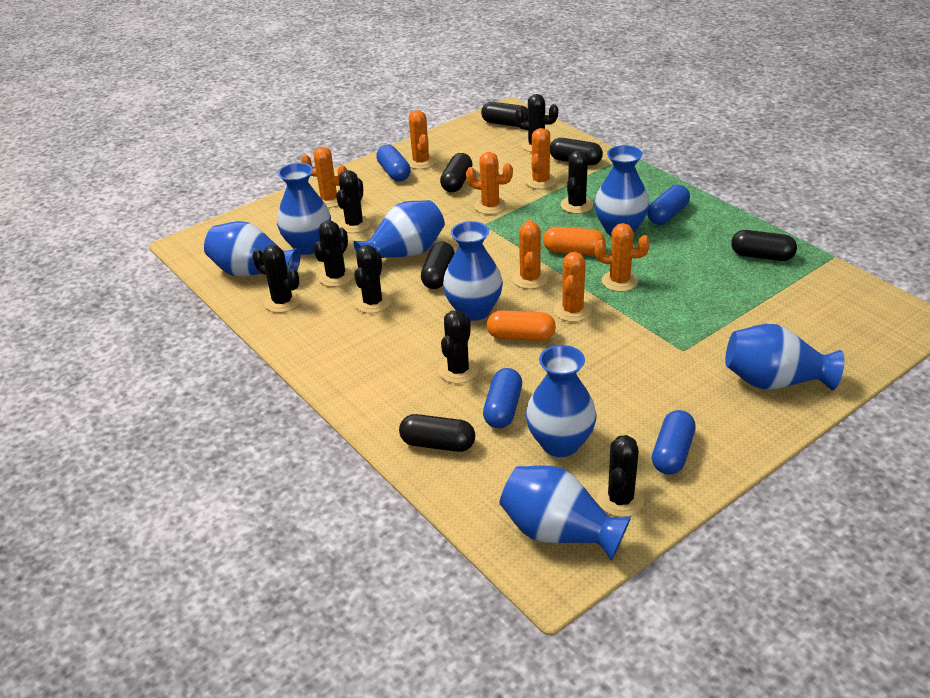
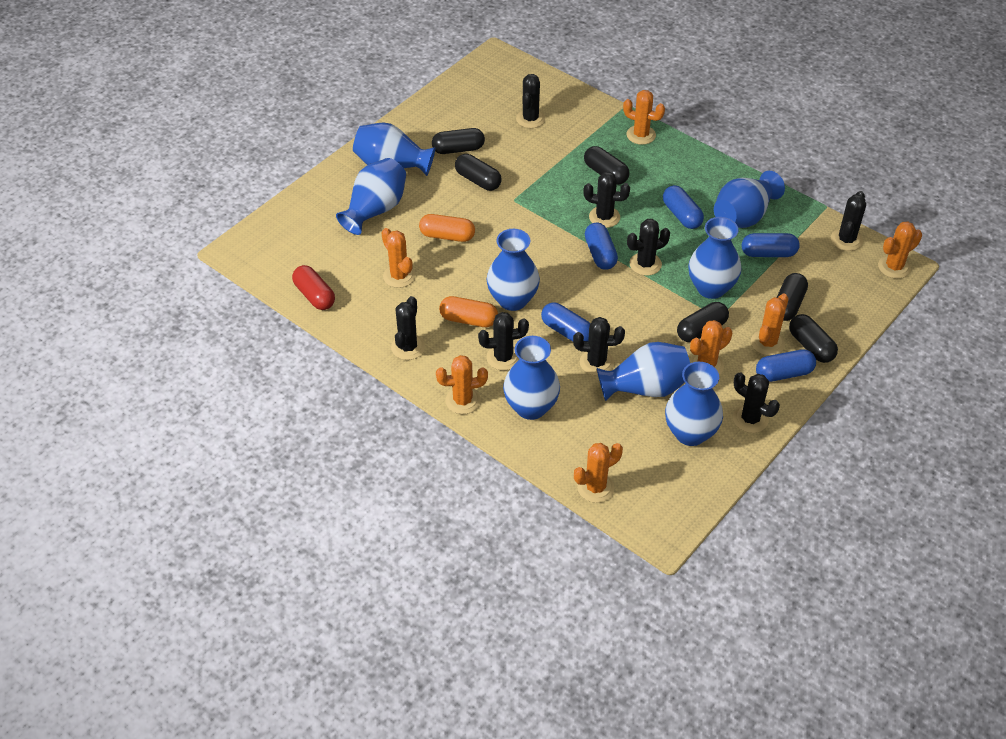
blue capsule: 4 -> 5
red capsule: 0 -> 1

